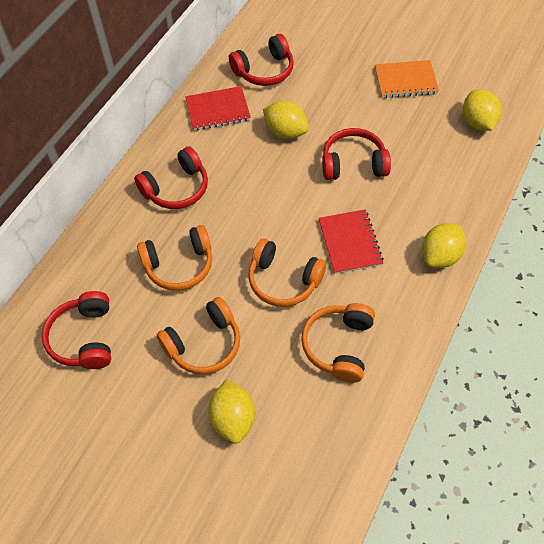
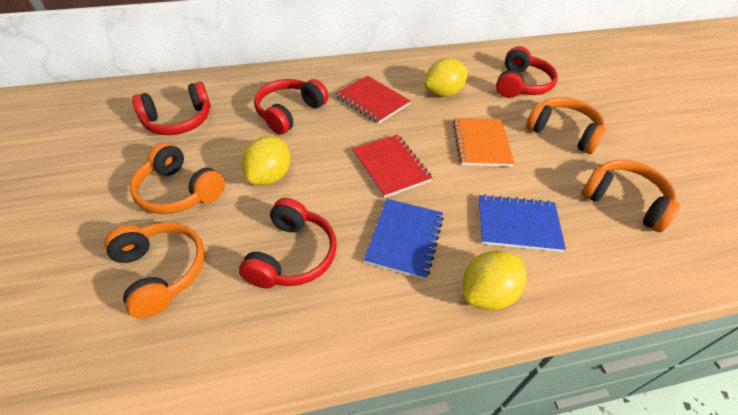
blue notebook: 0 -> 2
yellow lemon: 4 -> 3

